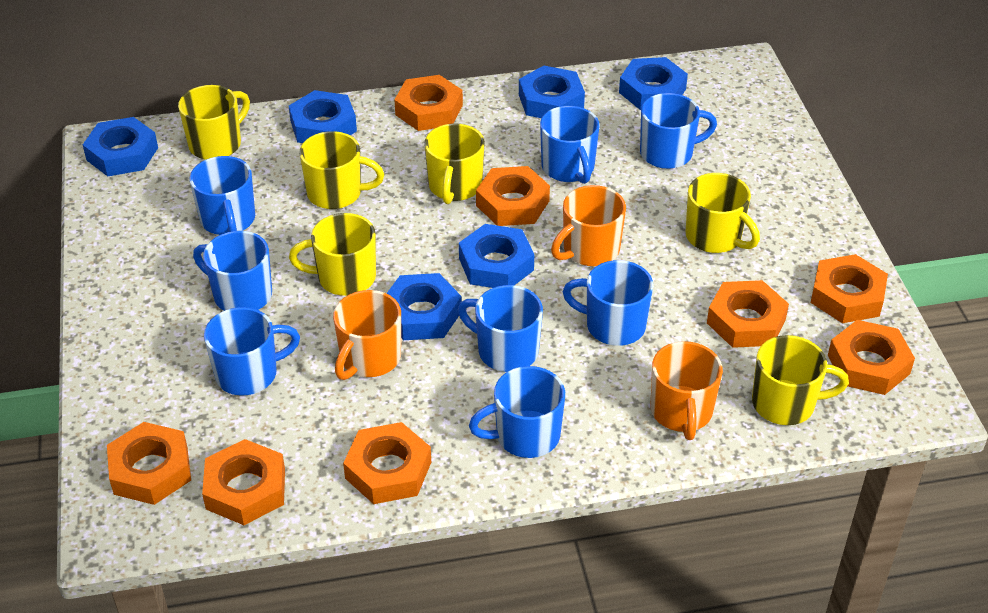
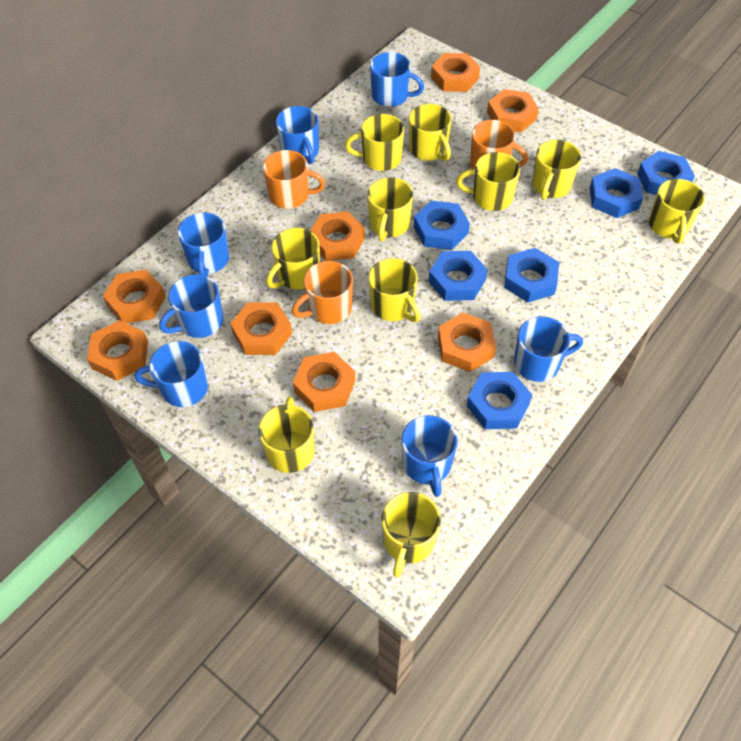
blue mug: 8 -> 7
yellow mug: 6 -> 10

